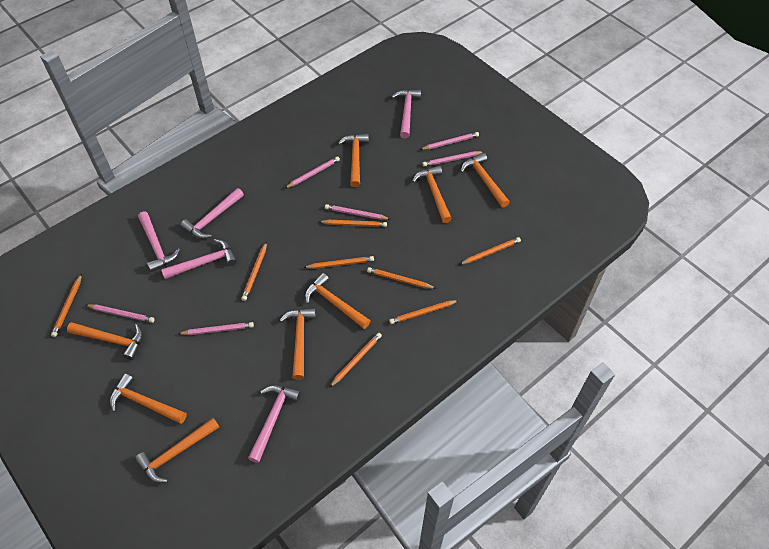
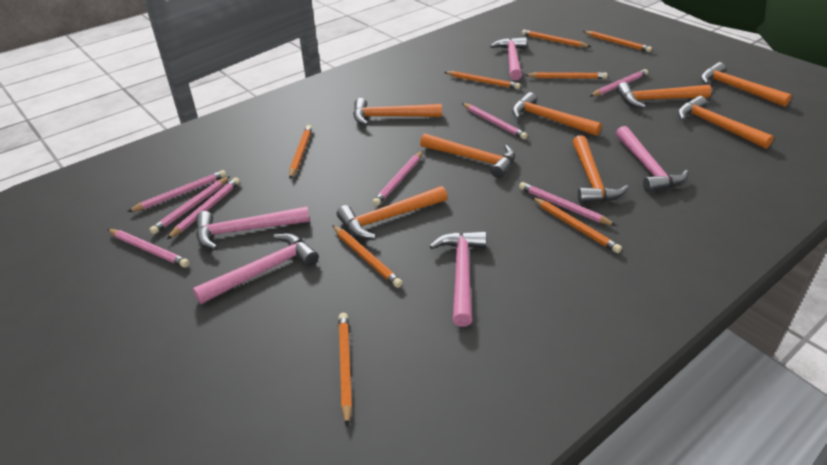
pink pencil: 6 -> 8

